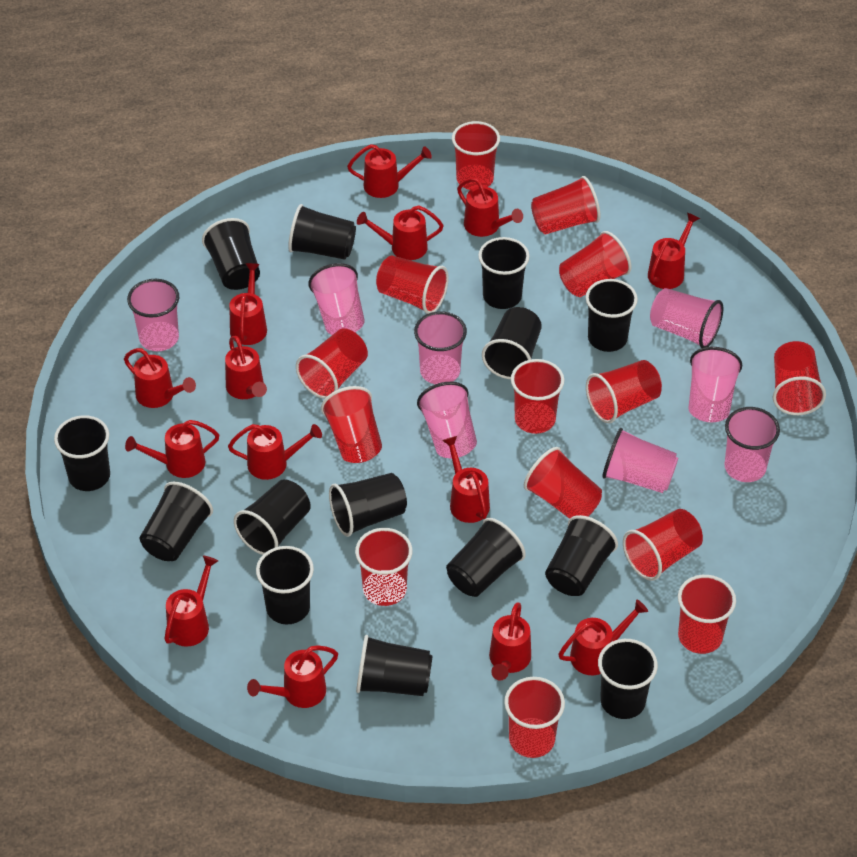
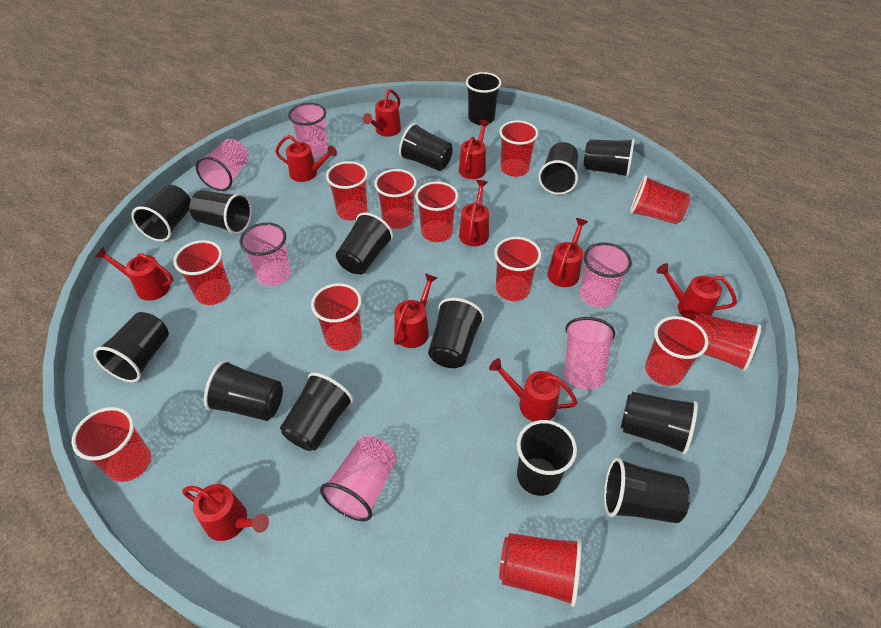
pink cup: 8 -> 6
red cup: 14 -> 12
red watering can: 14 -> 10

